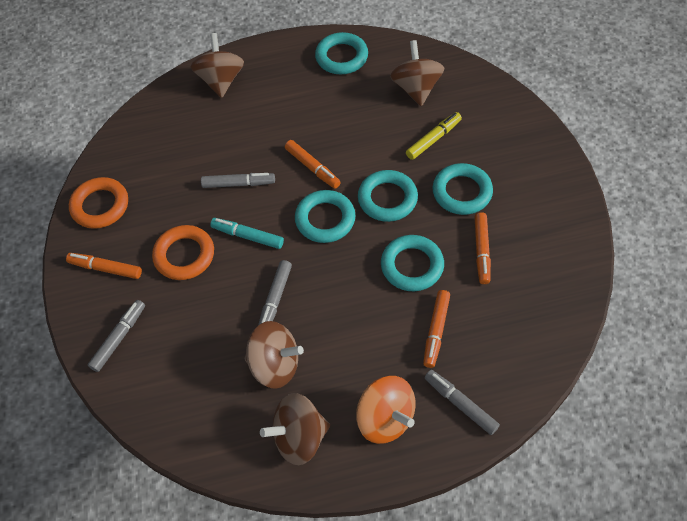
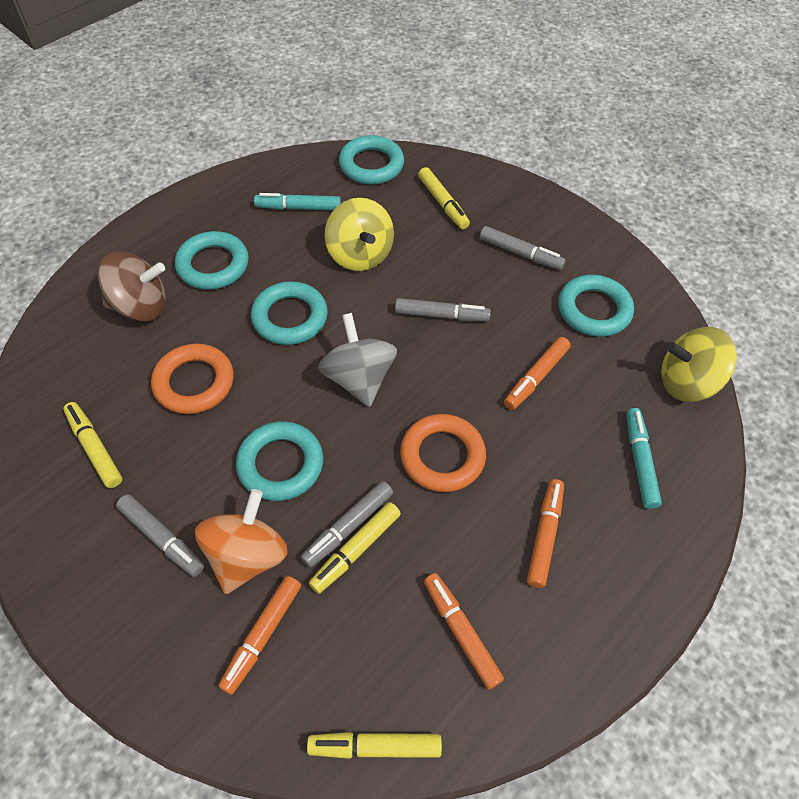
brown spinning top: 4 -> 1
grey spinning top: 0 -> 1
turquoise marker: 1 -> 2
yellow marker: 1 -> 4
yellow spinning top: 0 -> 2

